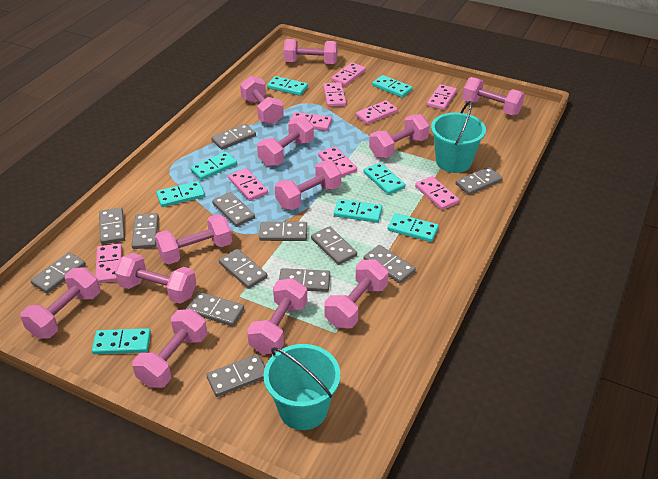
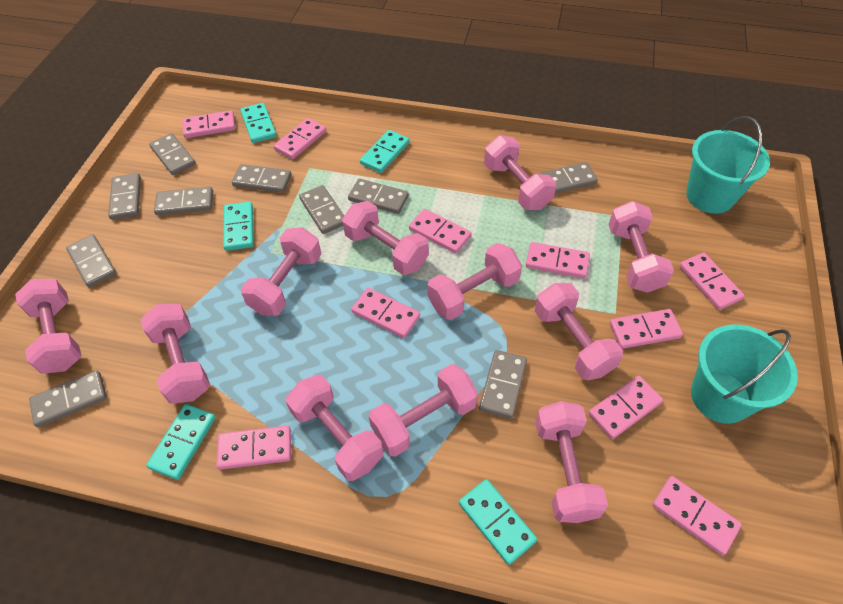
grey domino: 13 -> 10
pink domino: 9 -> 10
pink dumbbell: 12 -> 11
turquoise domino: 8 -> 5

